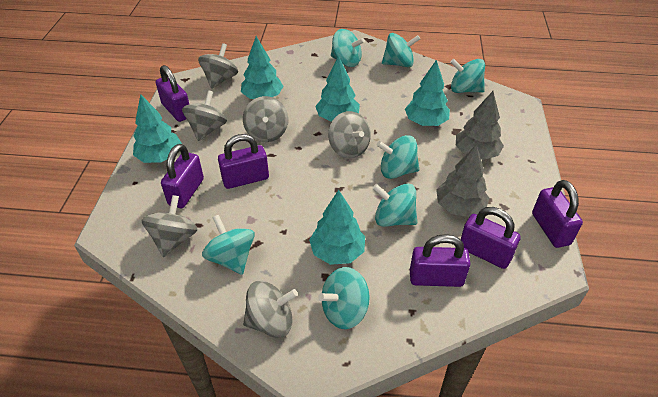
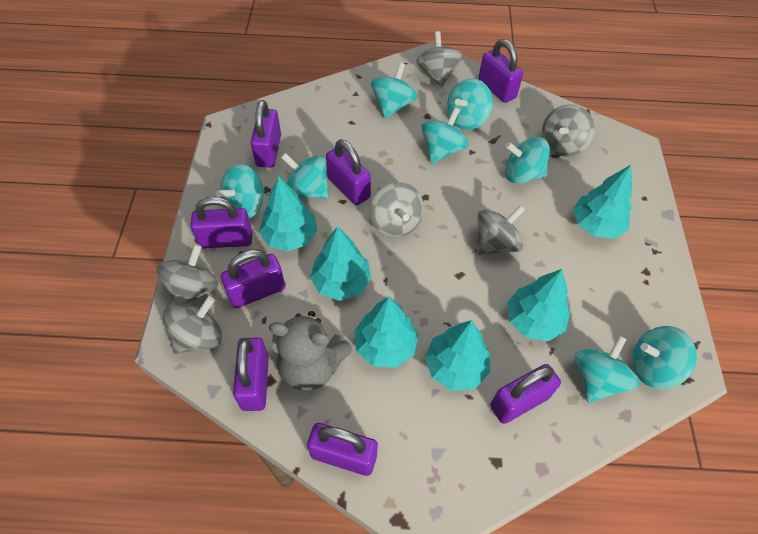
grey teddy bear: 0 -> 1
grey tree: 2 -> 0
purple padlock: 6 -> 8
turquoise spinning top: 7 -> 8
turquoise tree: 5 -> 6

